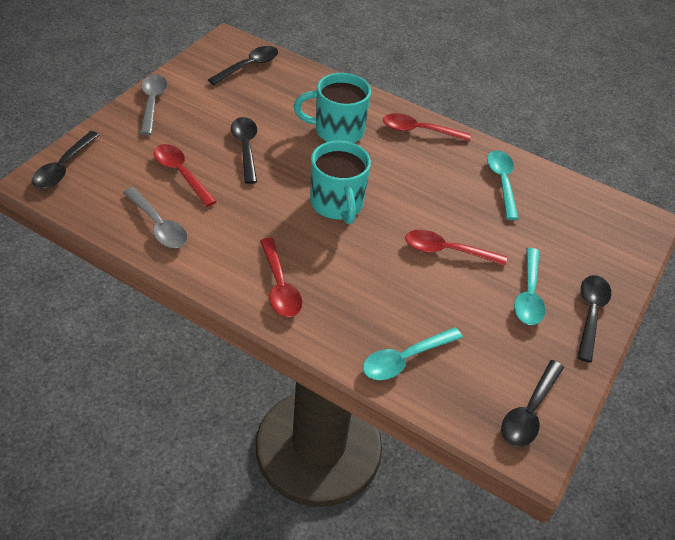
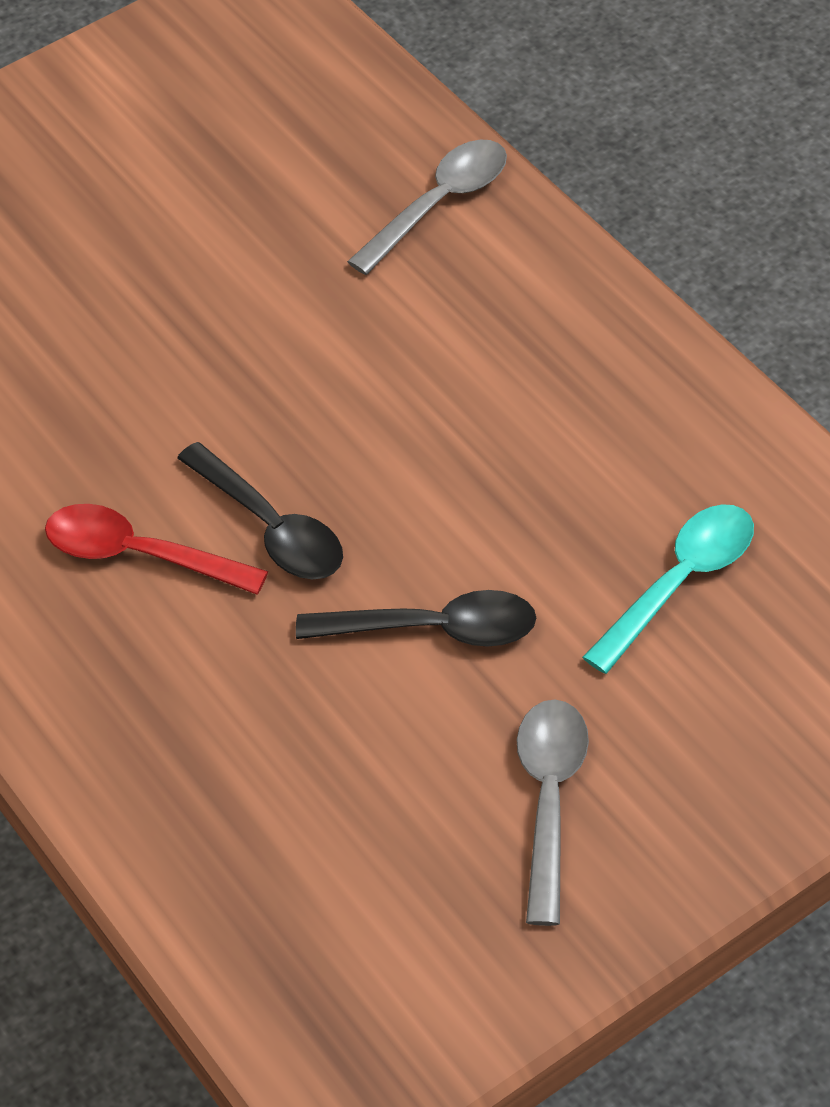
black spoon: 5 -> 2
red spoon: 4 -> 1
turquoise mug: 2 -> 0
turquoise spoon: 3 -> 1

